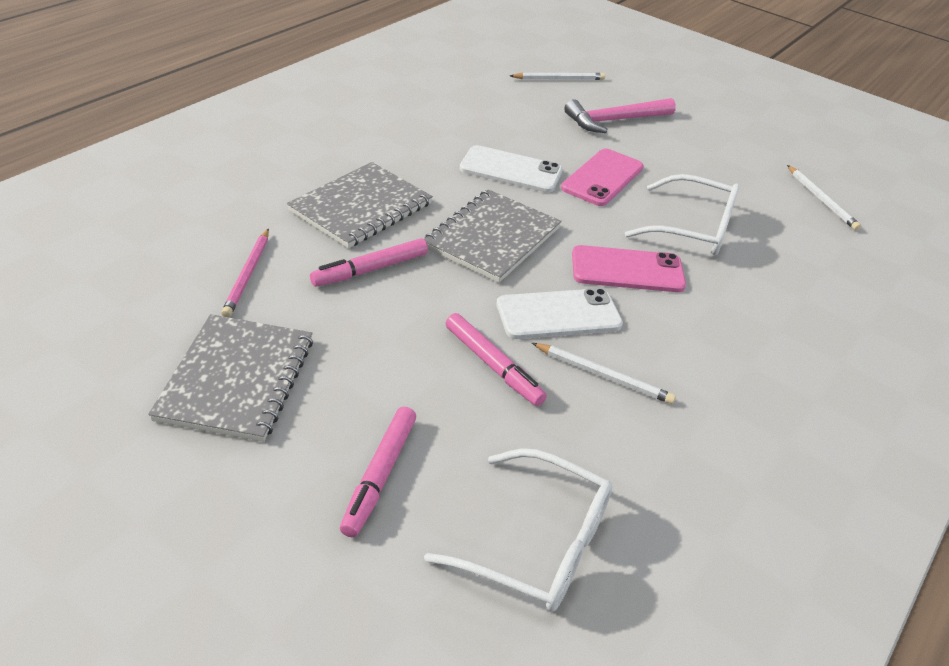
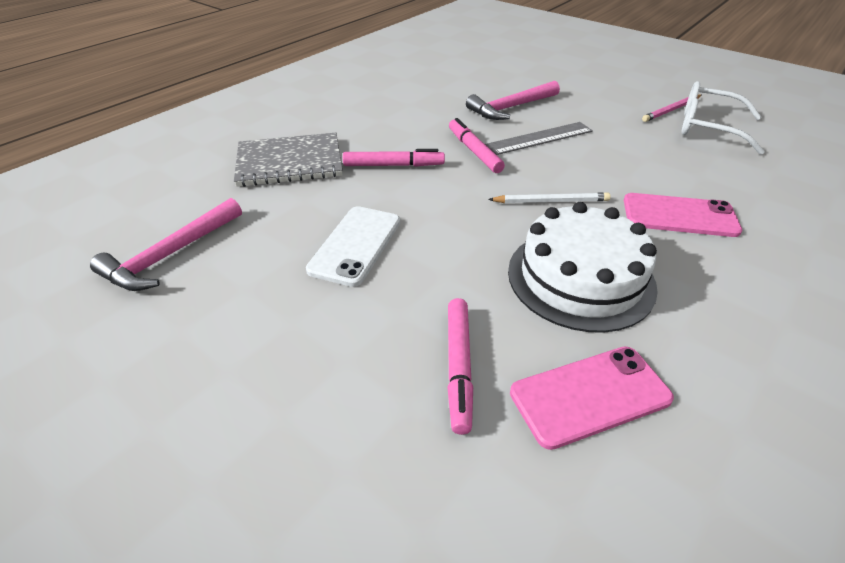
grey notebook: 3 -> 1
grey ruler: 0 -> 1
pink hammer: 1 -> 2
white cake: 0 -> 1
white glasses: 2 -> 1
white pencil: 3 -> 1
white phone: 2 -> 1

